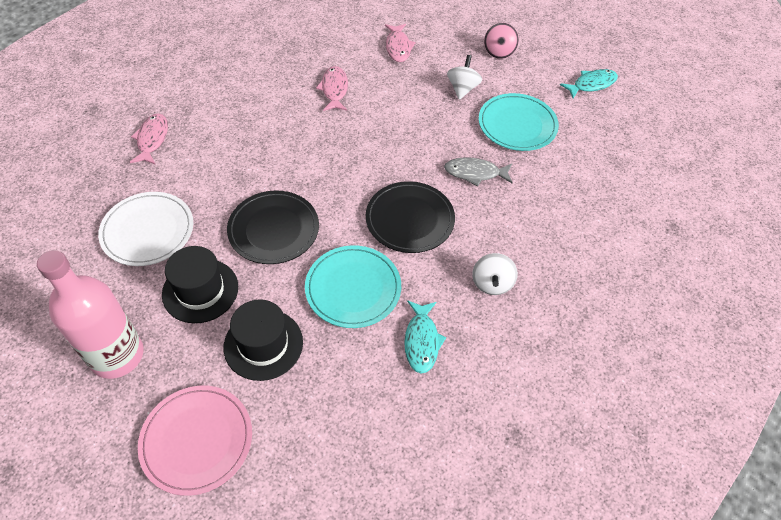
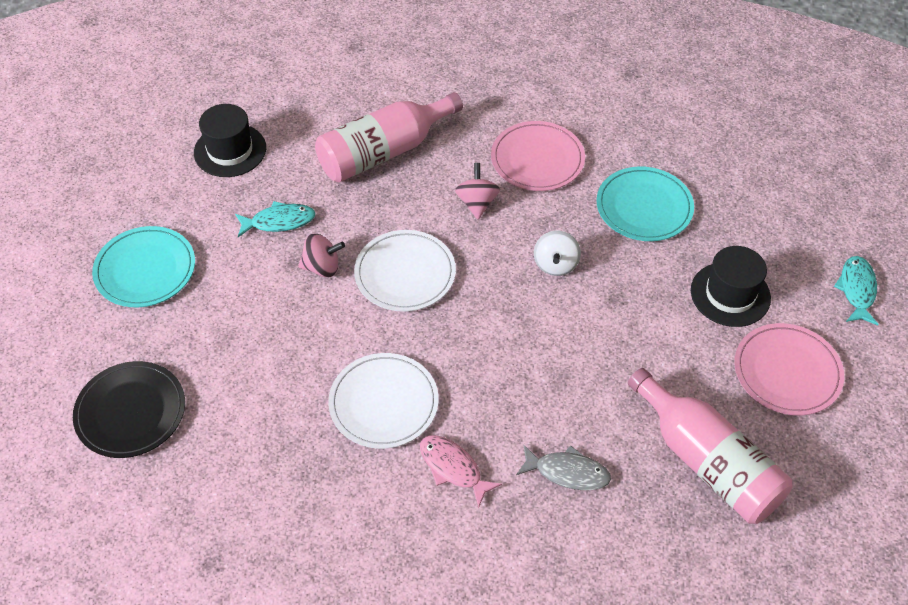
black plate: 2 -> 1
pink bottle: 1 -> 2
pink fish: 3 -> 1
pink plate: 1 -> 2
pink spinning top: 1 -> 2
white plate: 1 -> 2
white spinning top: 2 -> 1

